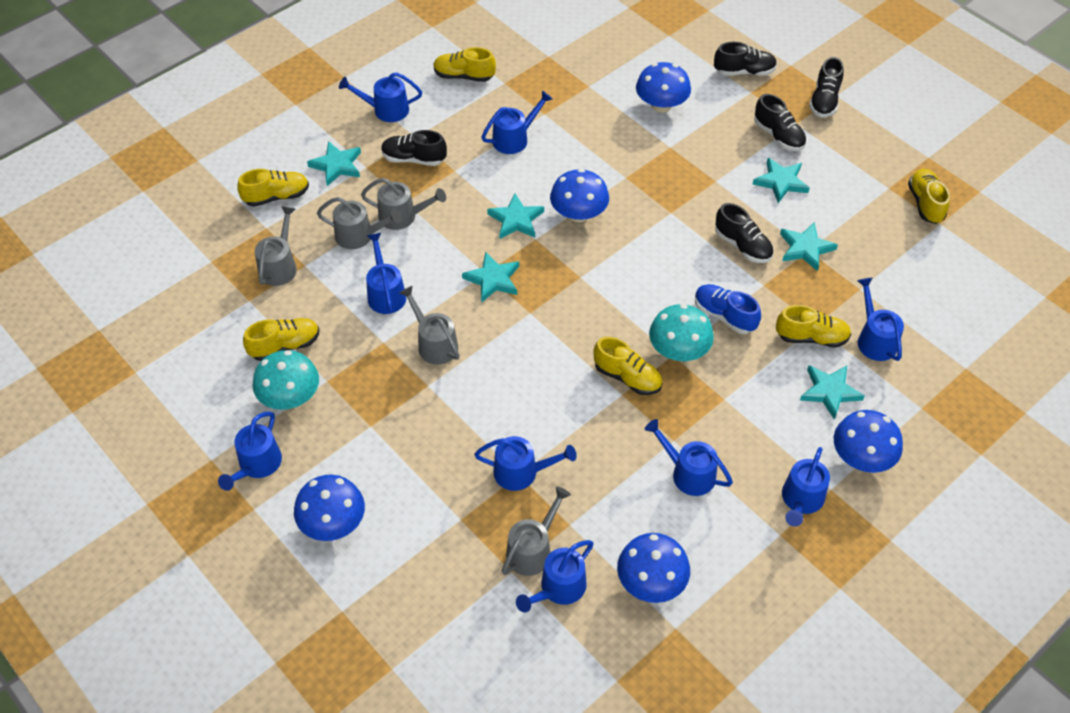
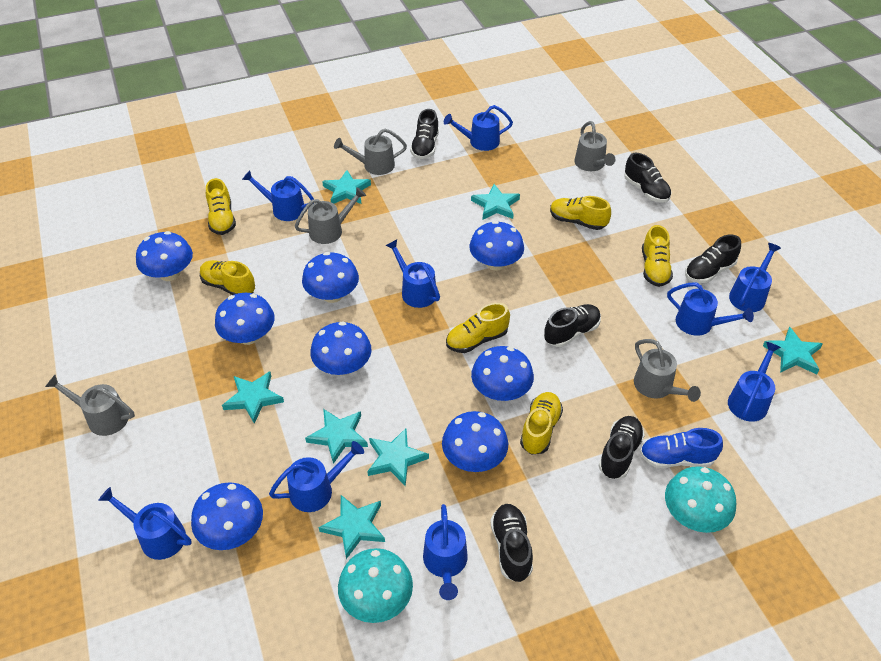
black shoe: 5 -> 6
blue mushroom: 5 -> 8
turquoise star: 6 -> 7

